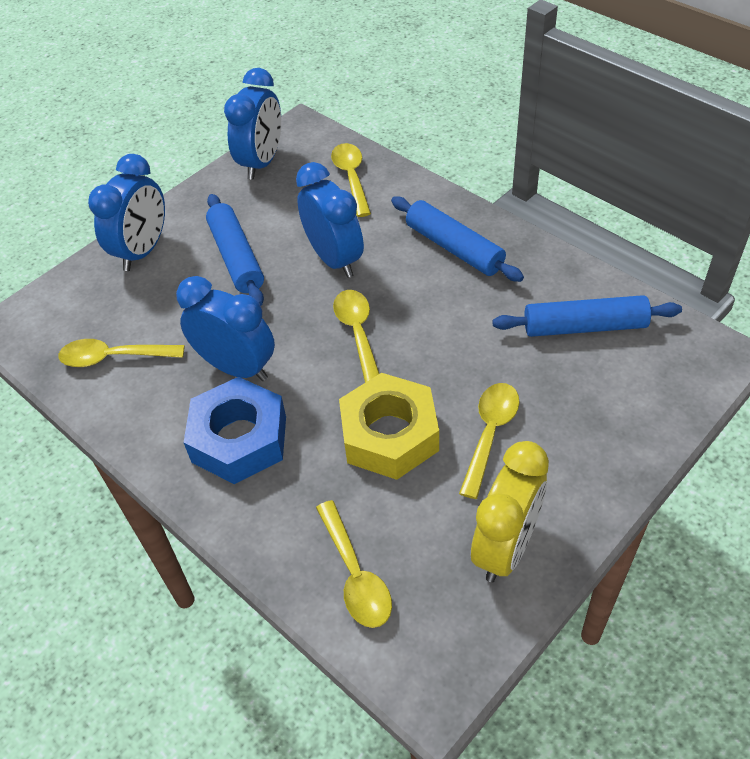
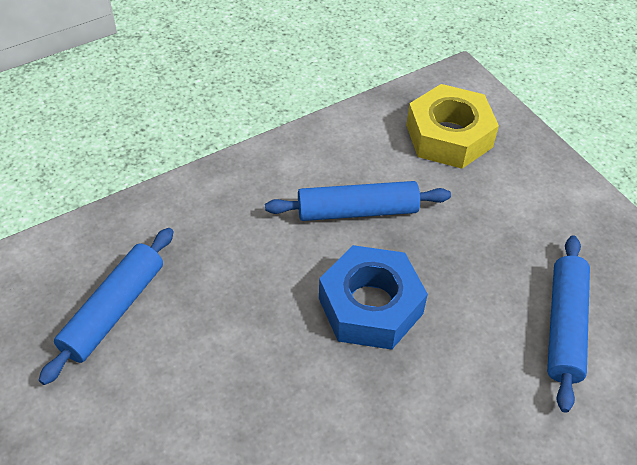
blue clock: 4 -> 0
yellow clock: 1 -> 0
yellow spoon: 5 -> 0

